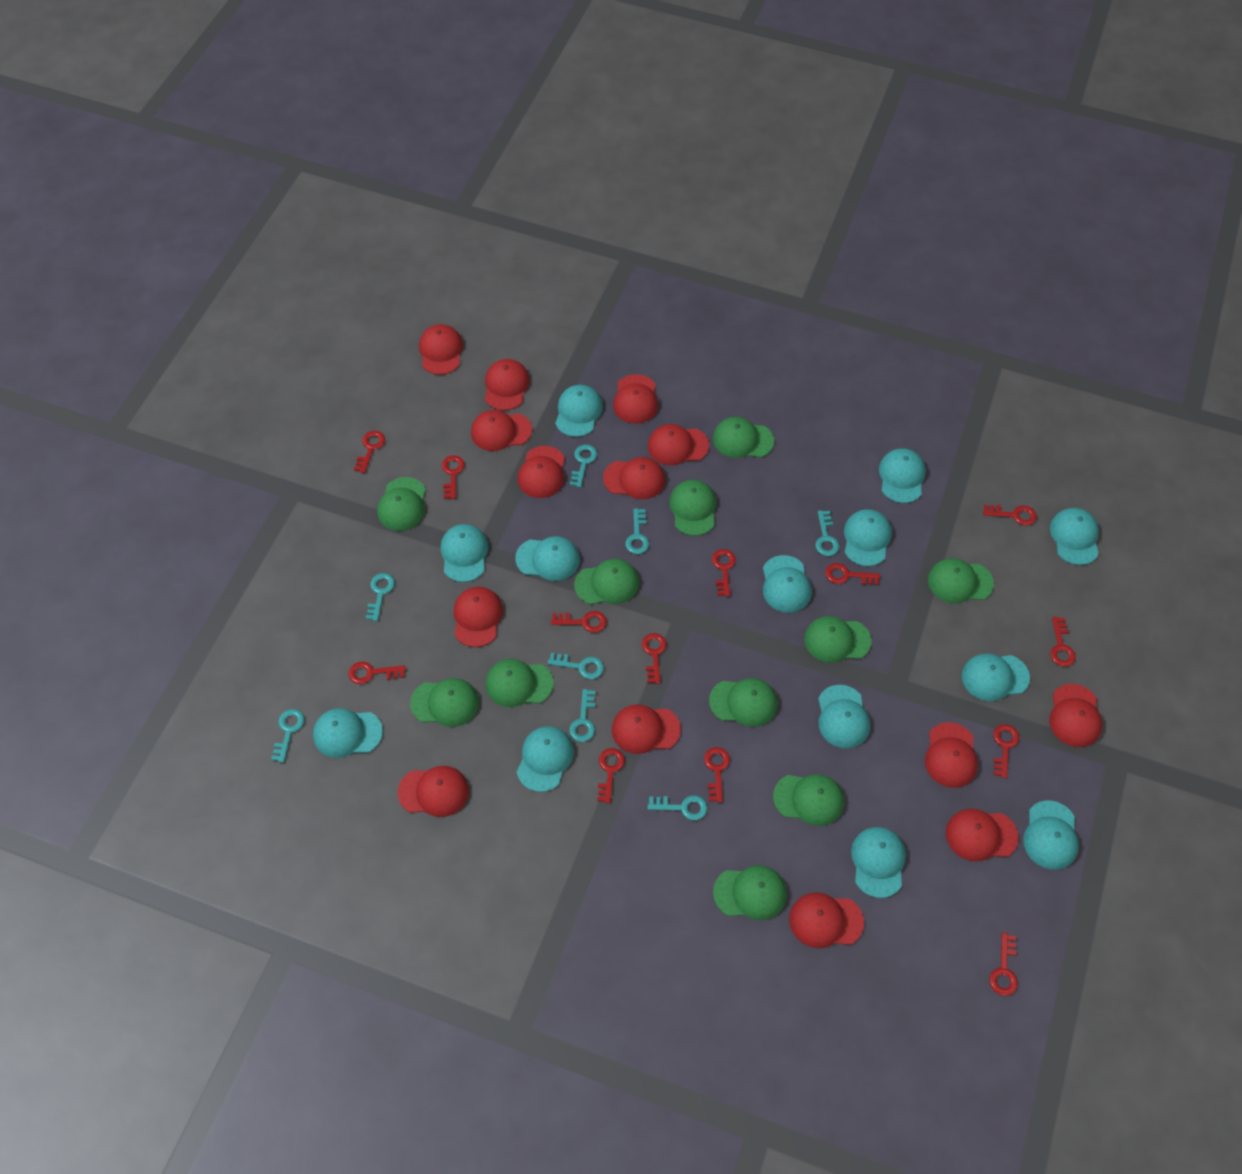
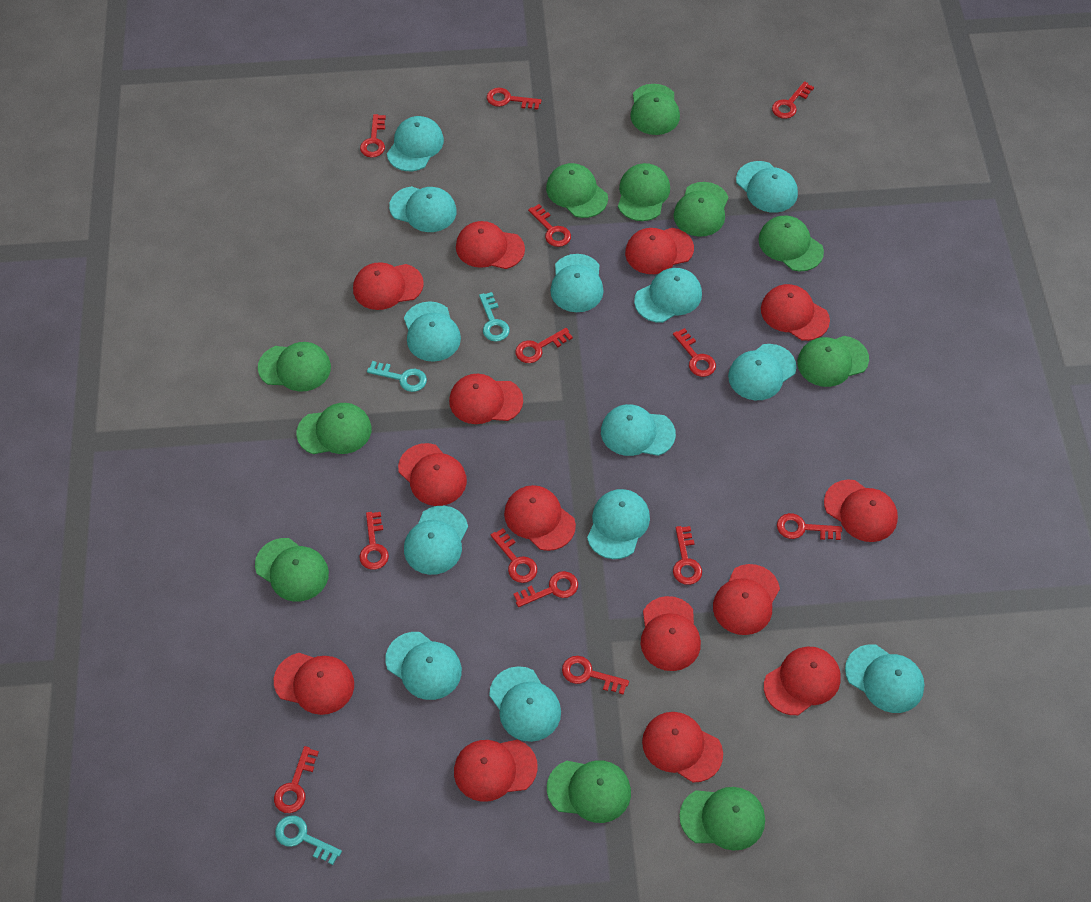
turquoise key: 8 -> 3

